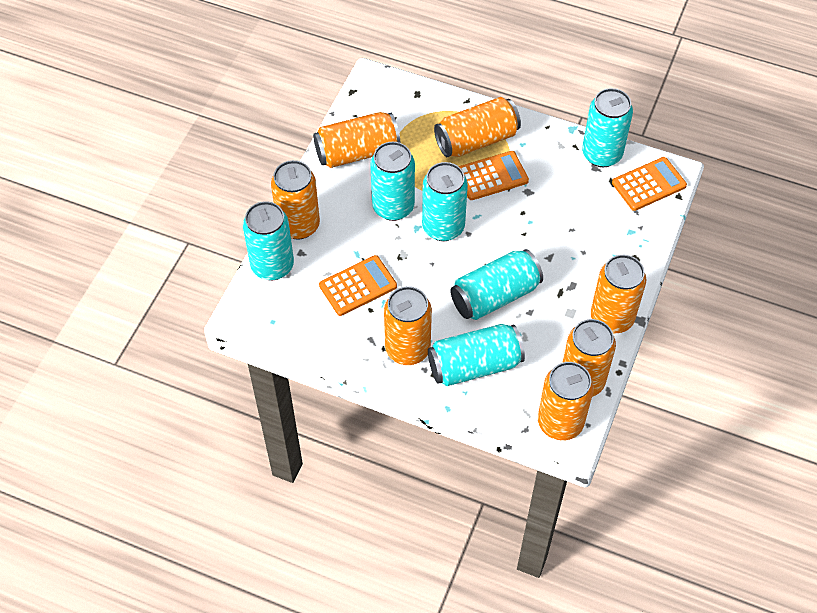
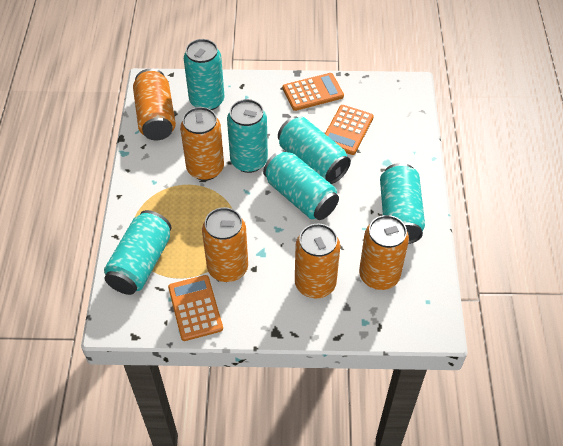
orange can: 7 -> 5

